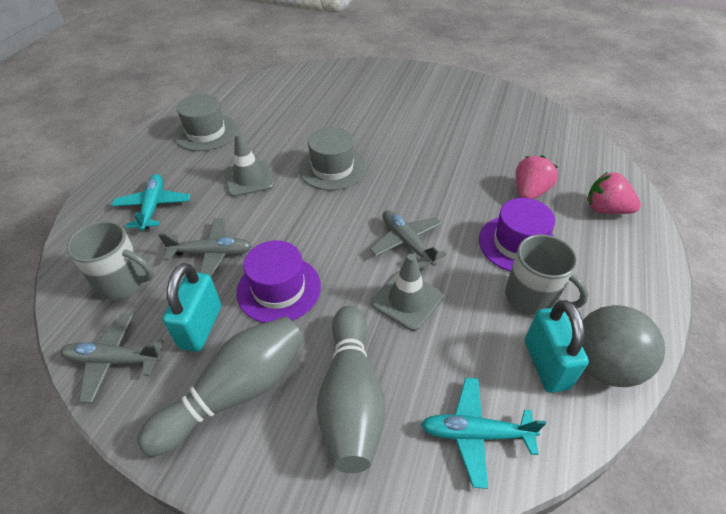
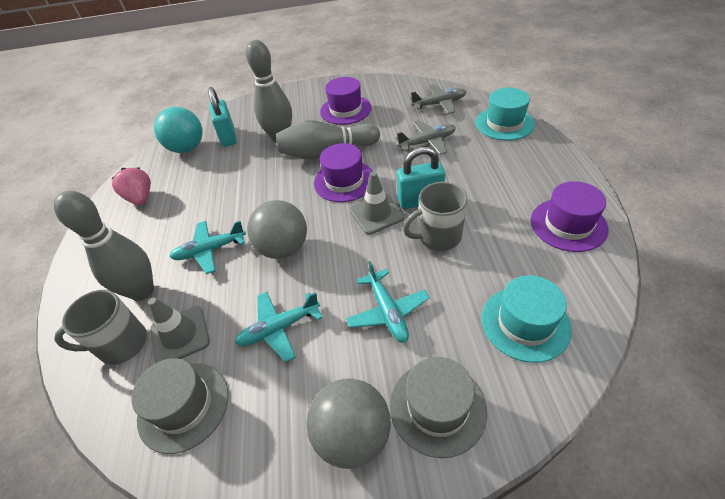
grey ball: 1 -> 2
grey bowling pin: 2 -> 3
grey plane: 3 -> 2
pink strawberry: 2 -> 1
purple hat: 2 -> 3
turquoise ball: 0 -> 1
turquoise hat: 0 -> 2
turquoise plane: 2 -> 3

